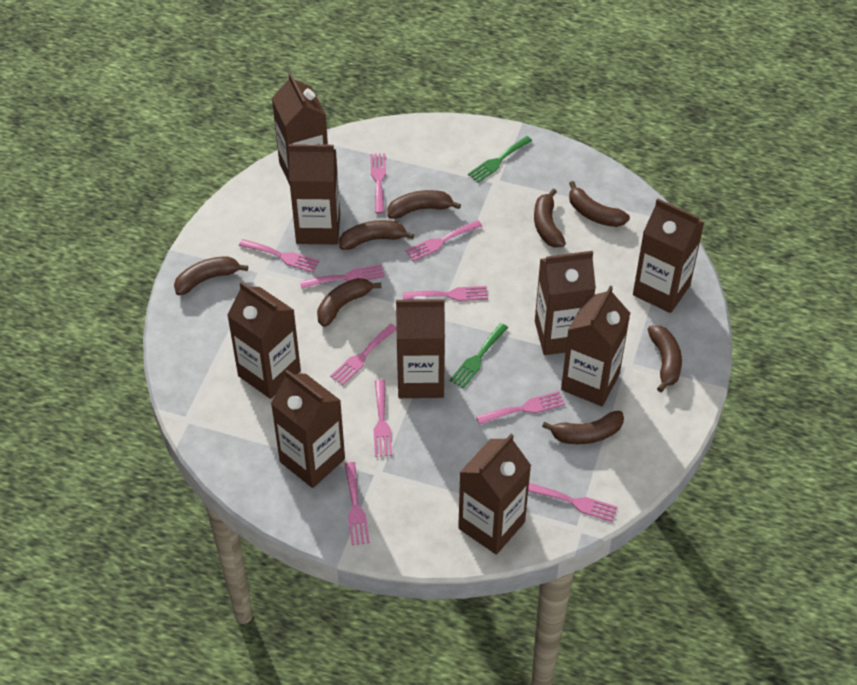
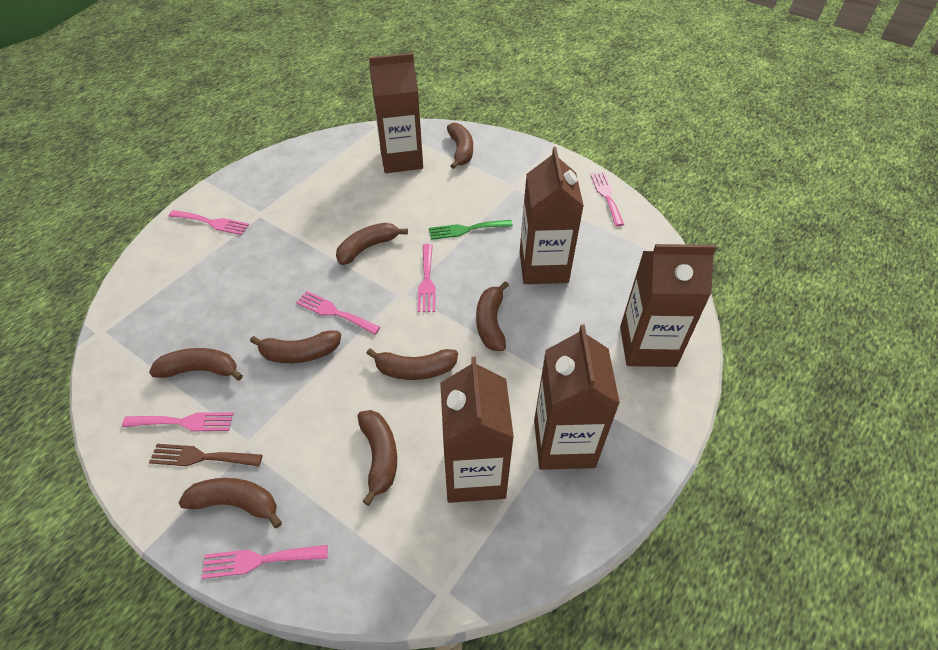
brown carton: 9 -> 5
brown fork: 0 -> 1
green fork: 2 -> 1
pink fork: 10 -> 6

